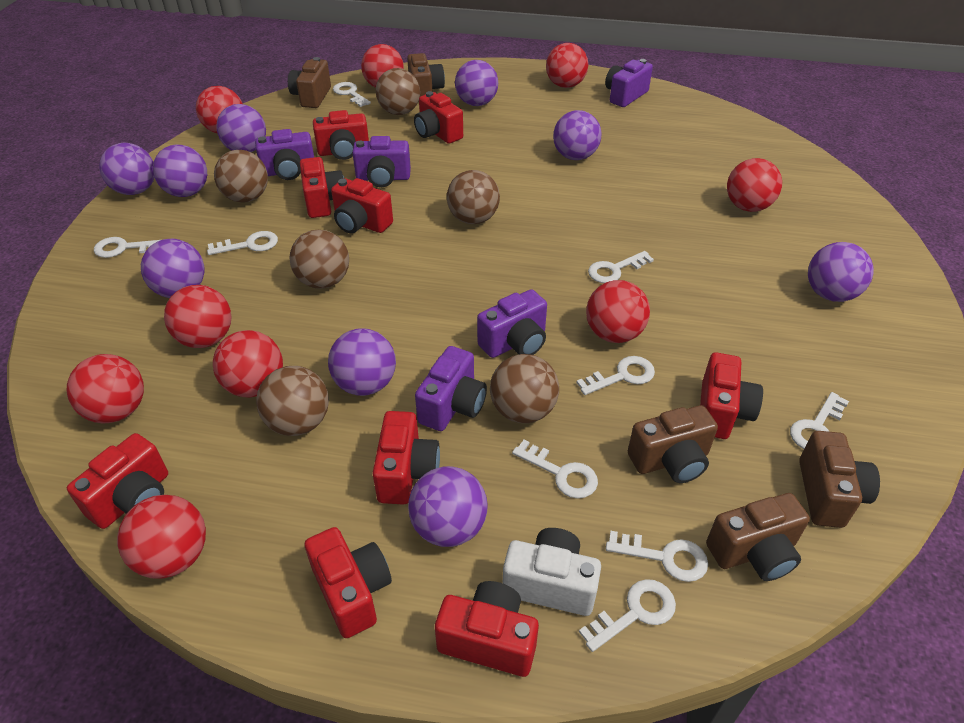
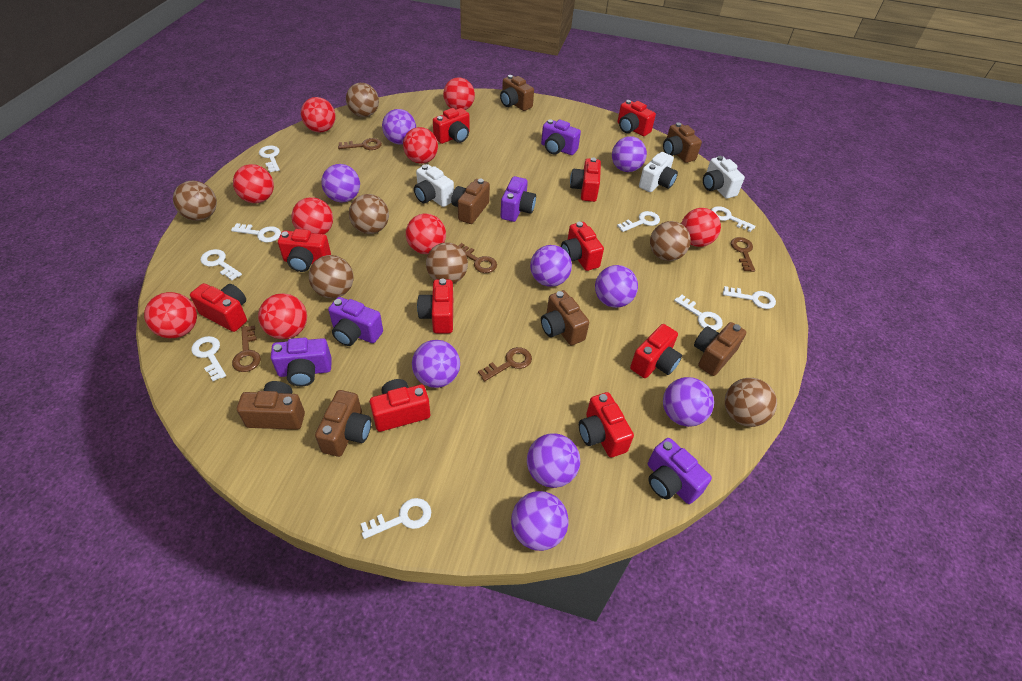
brown ball: 6 -> 7
brown camera: 5 -> 7
brown key: 0 -> 5
red camera: 9 -> 10
white camera: 1 -> 3

